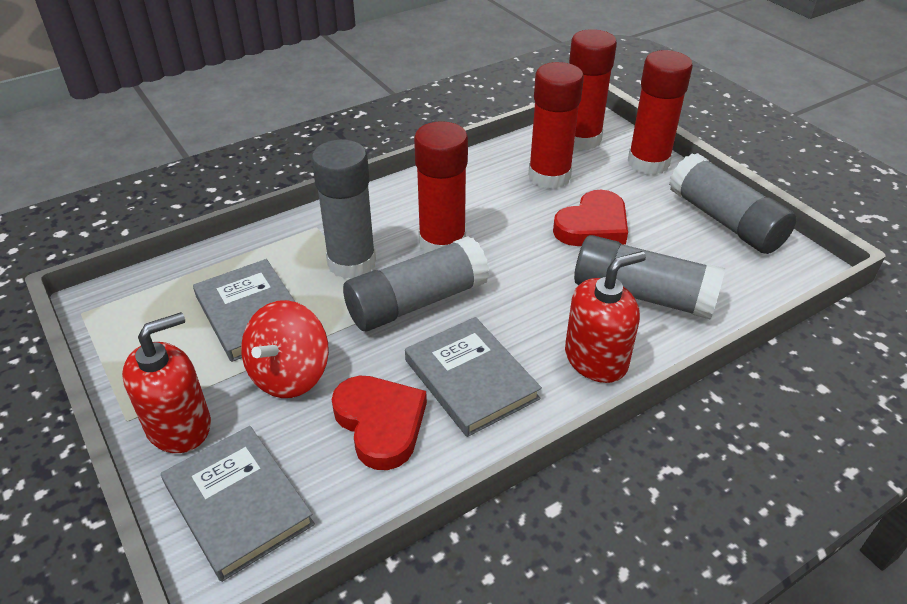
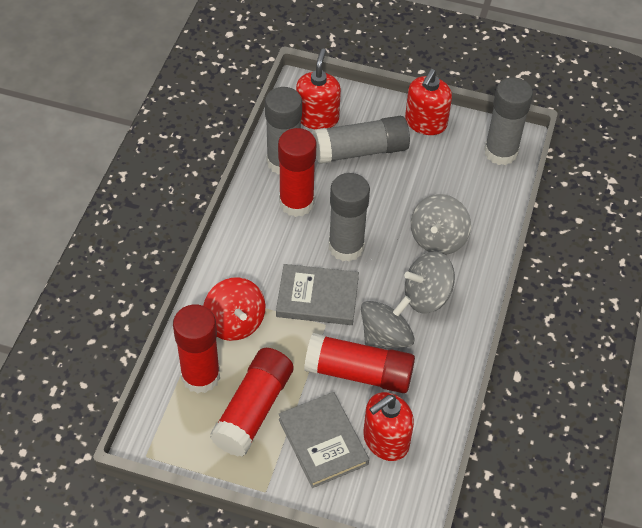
grey book: 3 -> 2
grey spinning top: 0 -> 3
red heart: 2 -> 0
red soap dispenser: 2 -> 3

